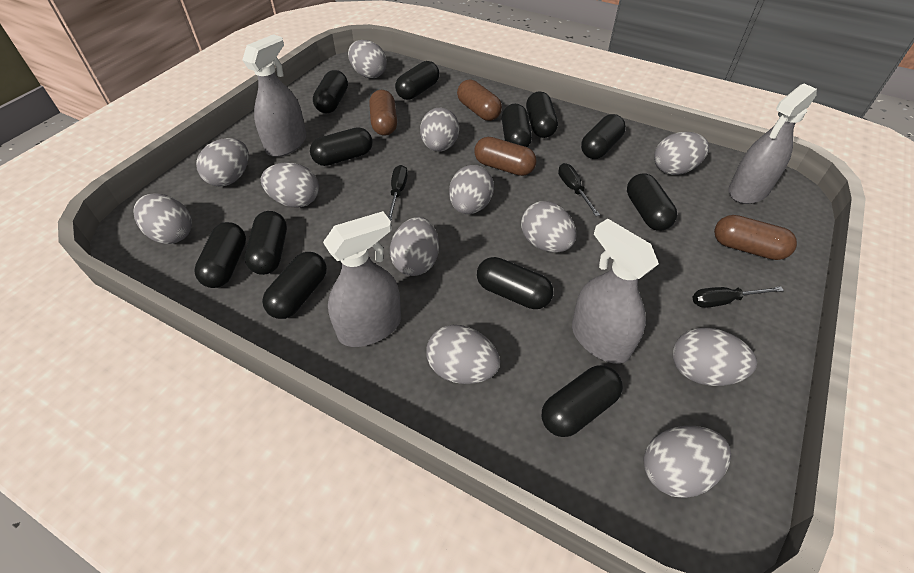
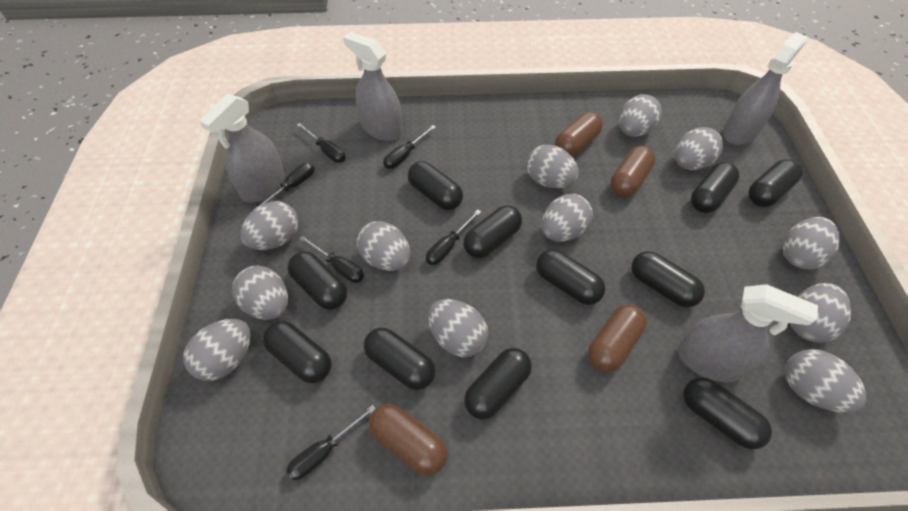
black capsule: 12 -> 11
black screwdriver: 3 -> 6

